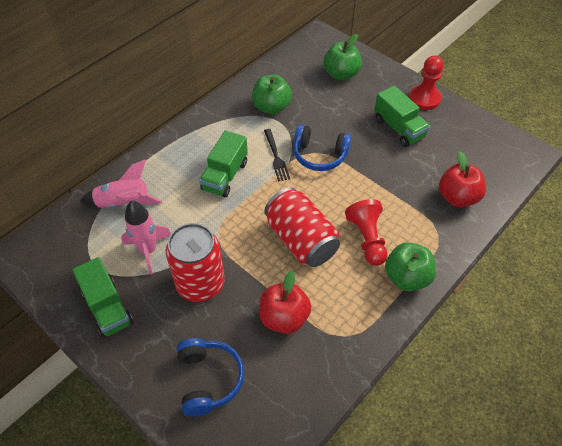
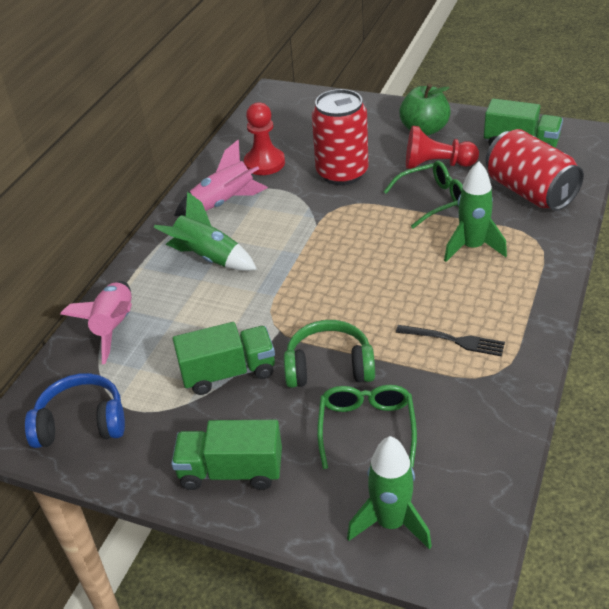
blue headphones: 2 -> 1
green apple: 3 -> 1
green glasses: 0 -> 2
green headphones: 0 -> 1
green rocket: 0 -> 3
red apple: 2 -> 0

